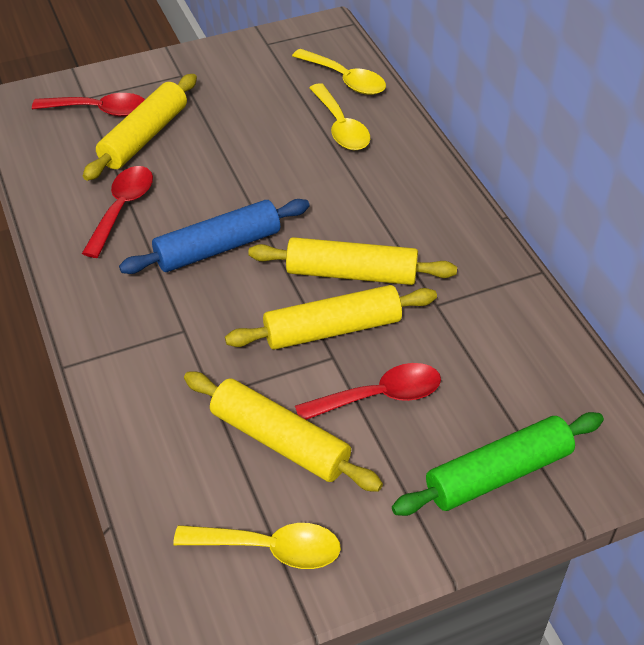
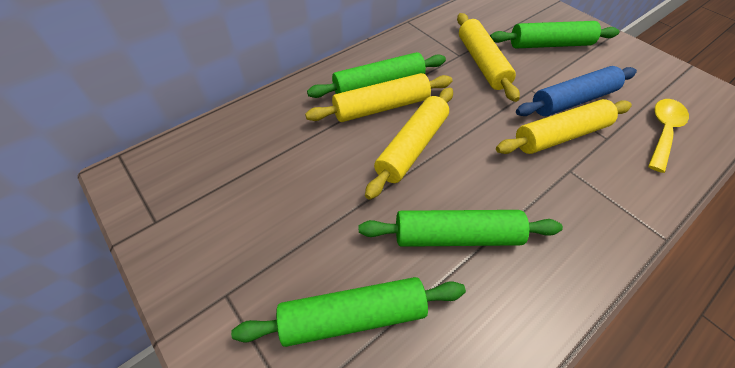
green rolling pin: 1 -> 4
red spoon: 3 -> 0
yellow spoon: 3 -> 1

